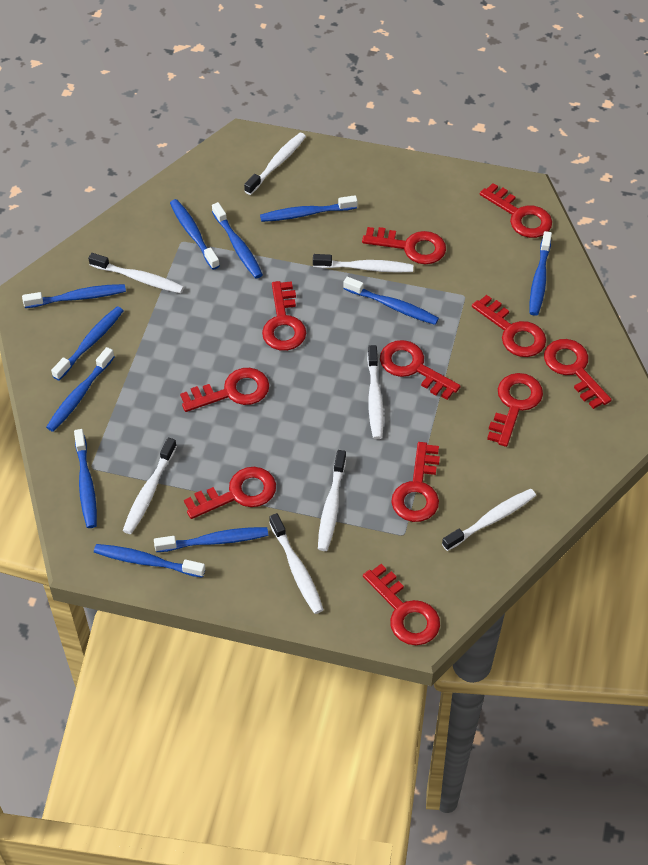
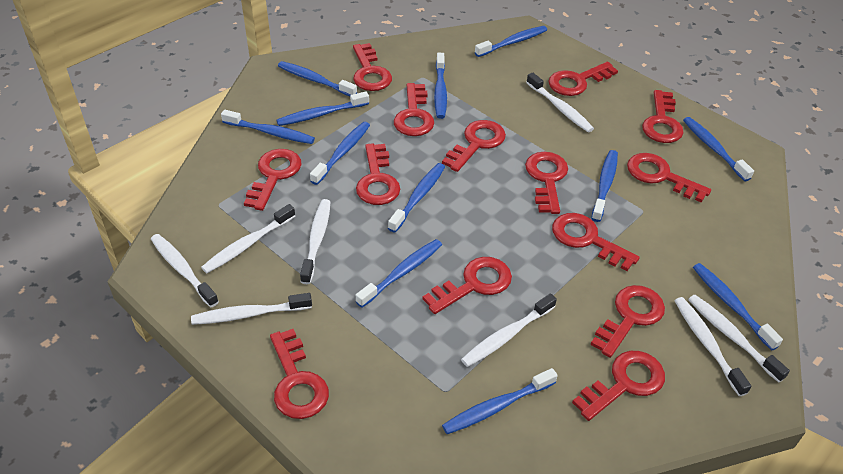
blue toothbrush: 11 -> 12
red key: 11 -> 14

